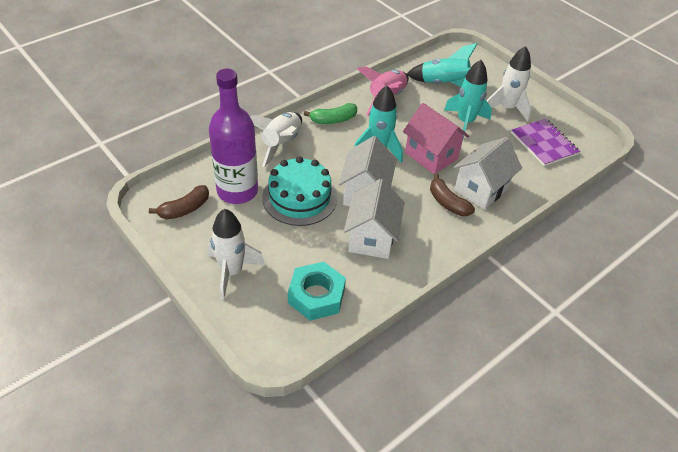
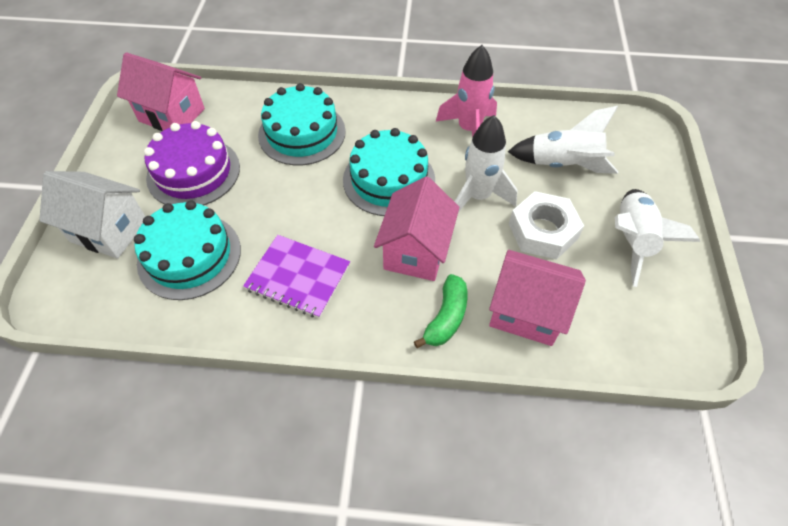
brown banana: 2 -> 0
pink house: 1 -> 3
purple bottle: 1 -> 0
purple cake: 0 -> 1
turquoise cake: 1 -> 3
turquoise nut: 1 -> 0
turquoise rocket: 3 -> 0
white house: 3 -> 1
white nut: 0 -> 1

